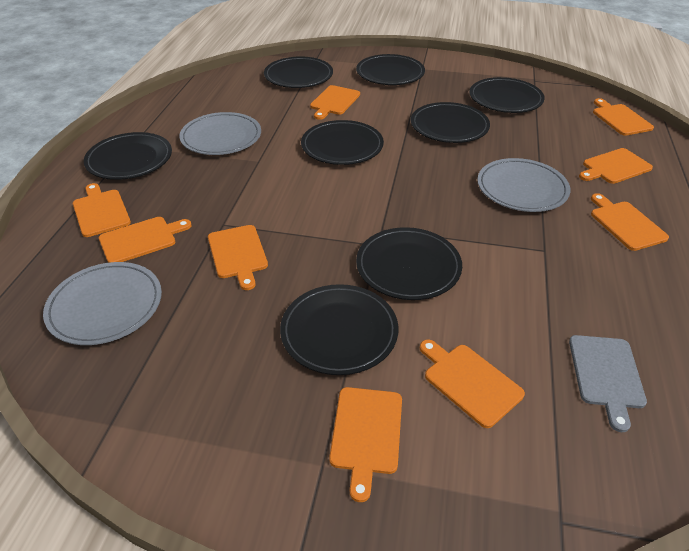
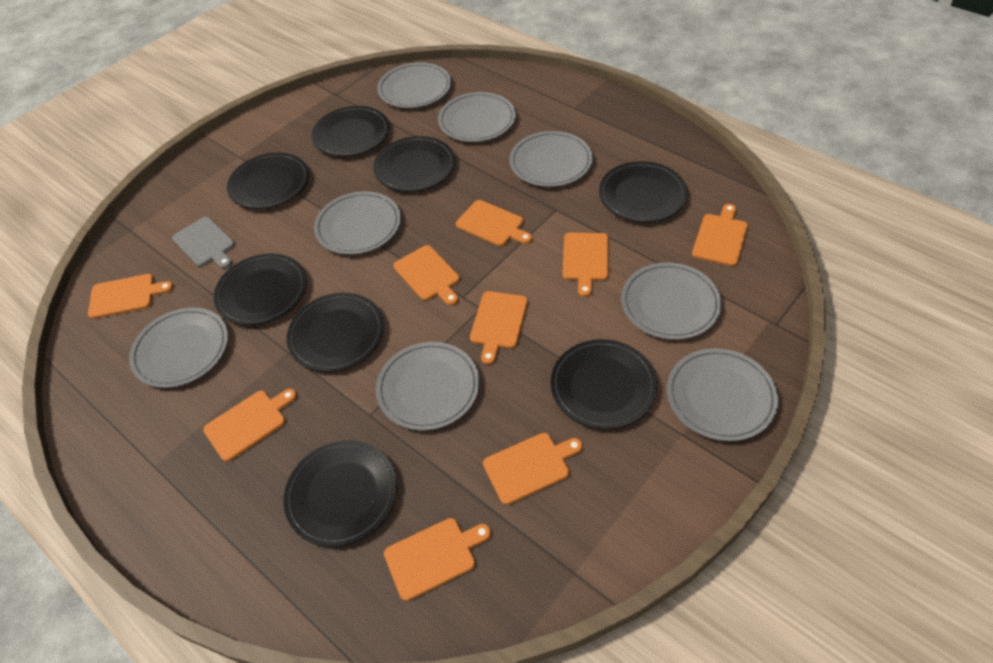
grey plate: 3 -> 8

